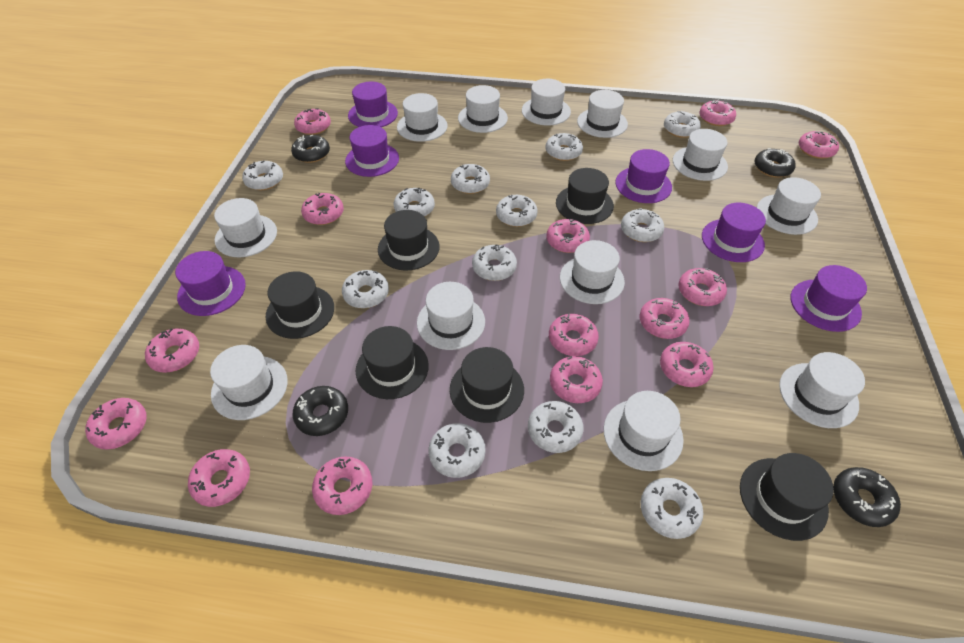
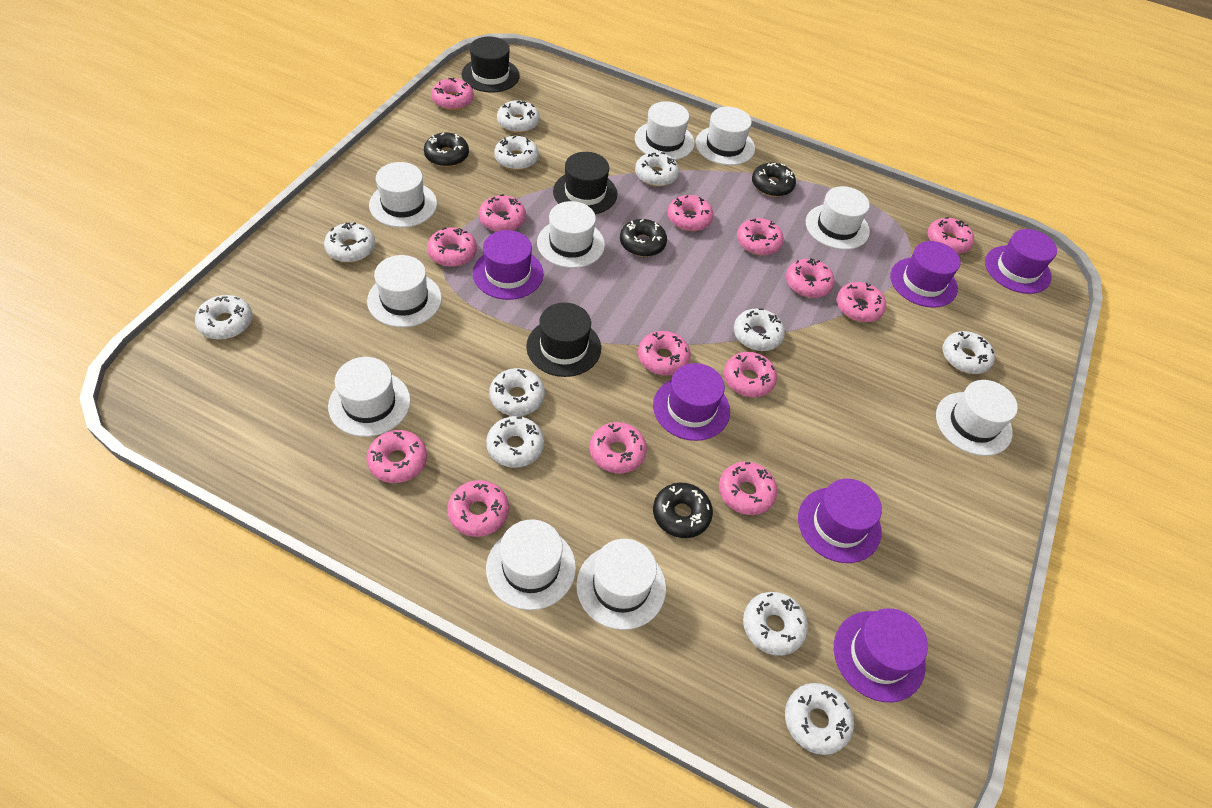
black hat: 6 -> 3
white donut: 12 -> 11
white hat: 12 -> 10

